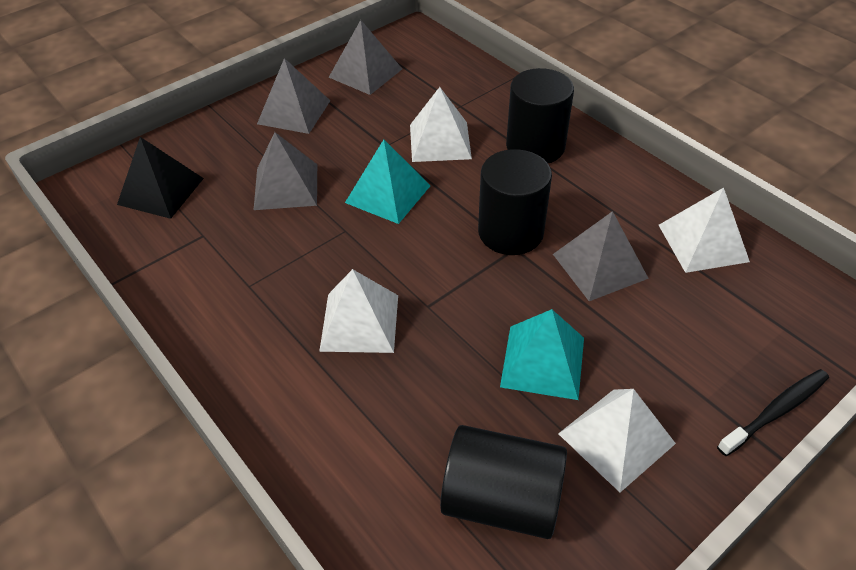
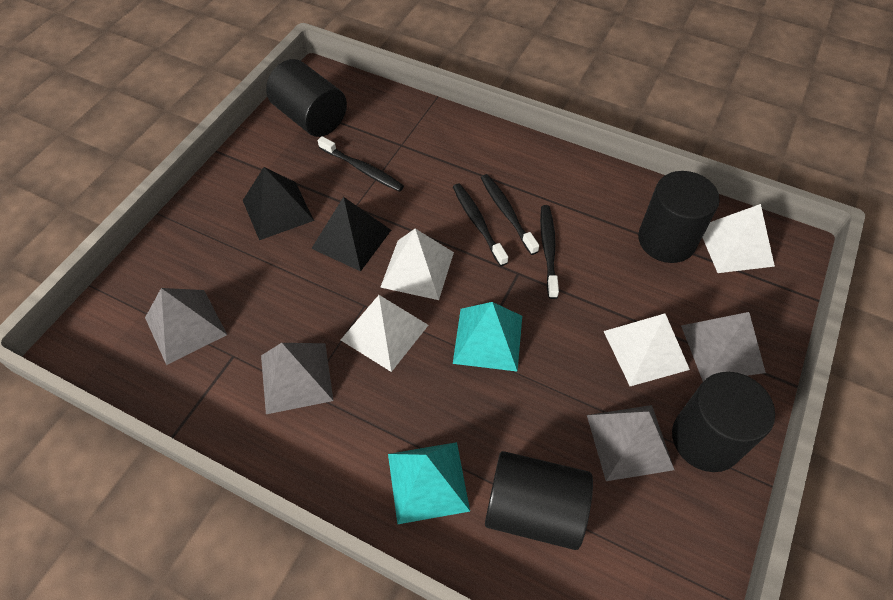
black cylinder: 3 -> 4
black pyramid: 1 -> 2
black toothbrush: 1 -> 4

